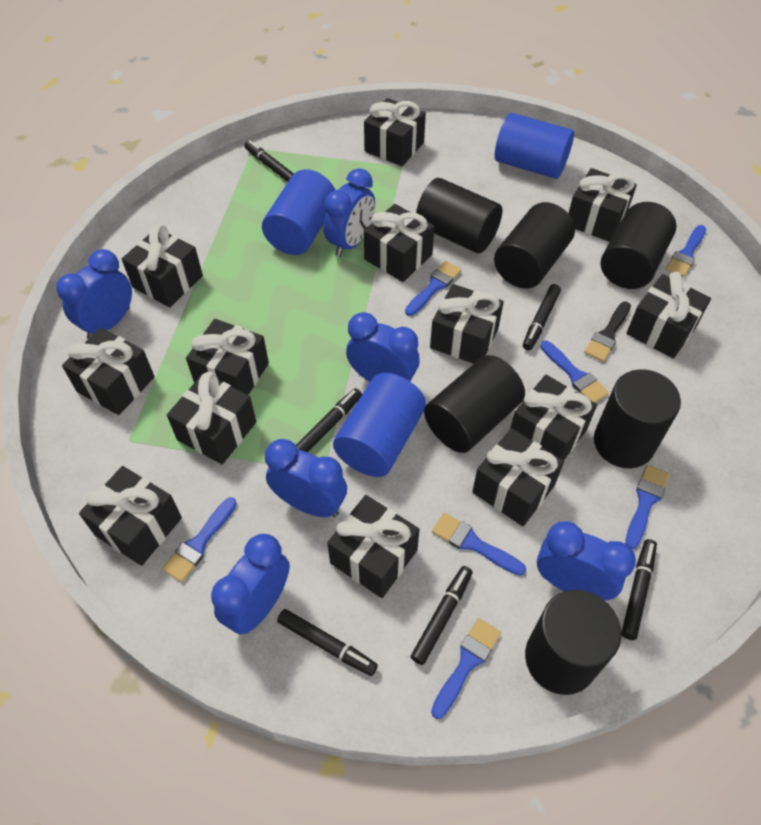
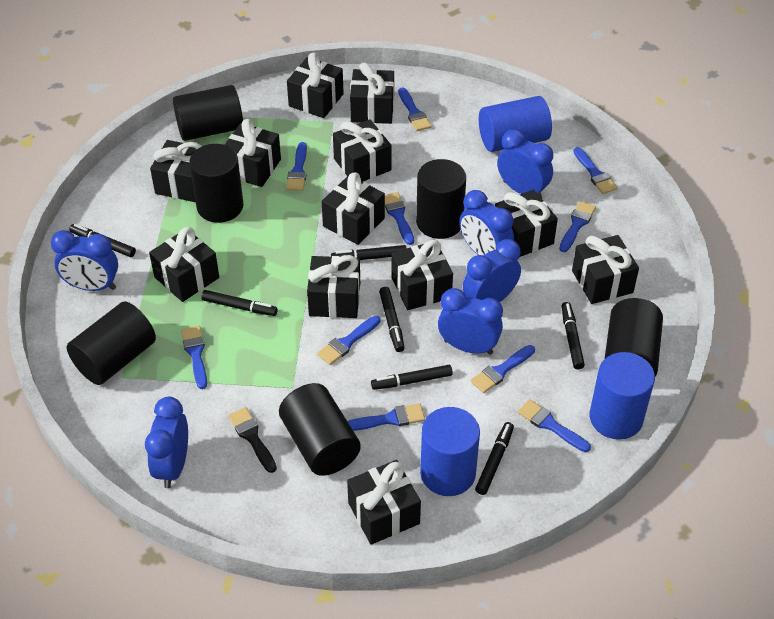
black gift: 13 -> 12
black marker: 6 -> 7
blue brush: 7 -> 10

